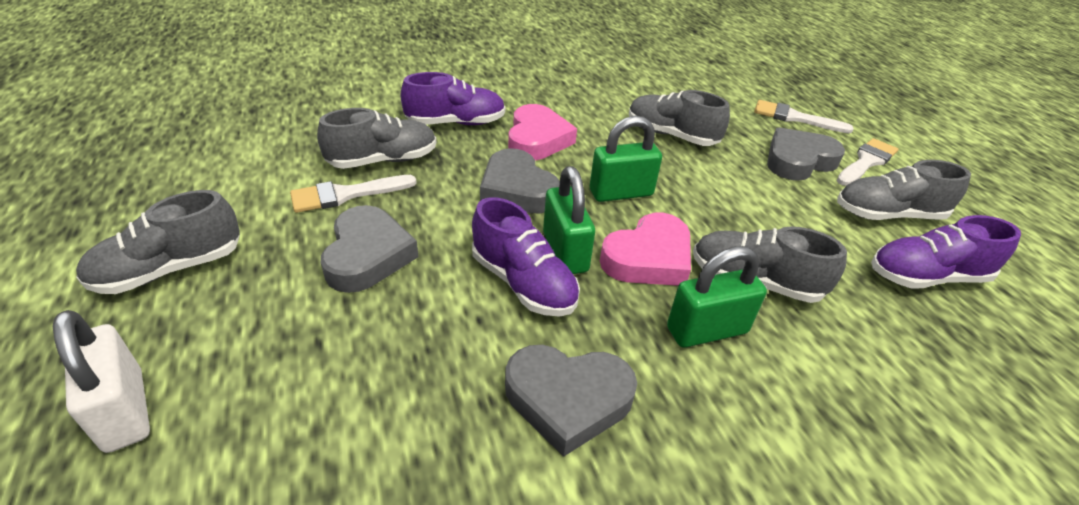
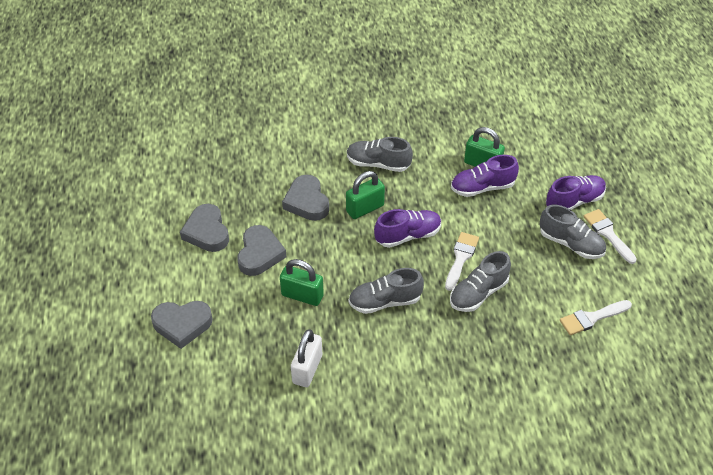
grey shoe: 5 -> 4
pink heart: 2 -> 0

